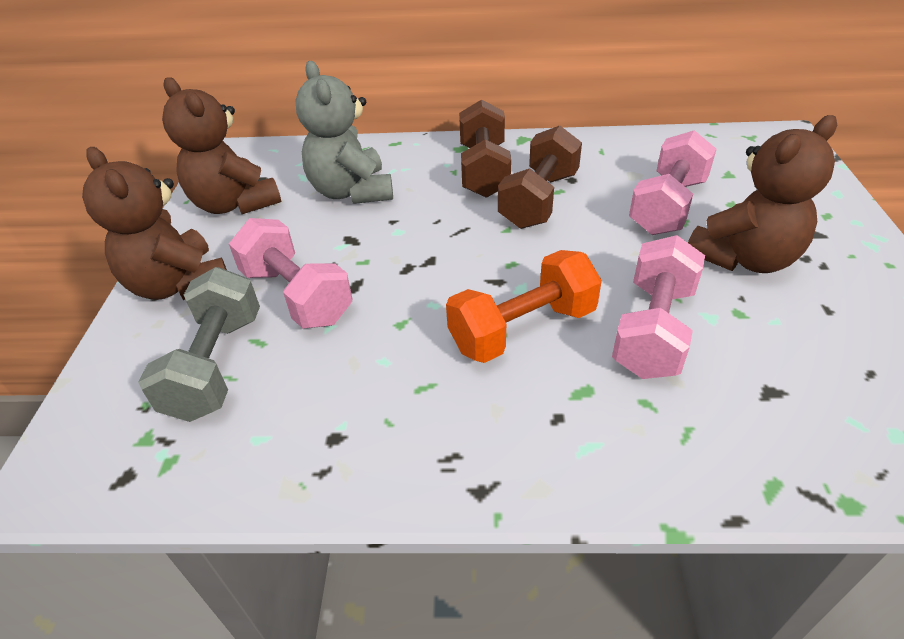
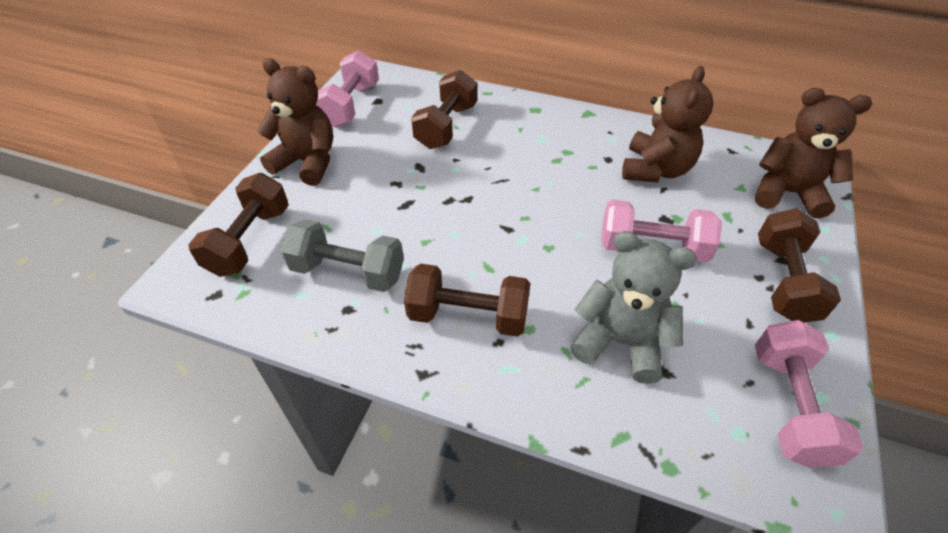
brown dumbbell: 2 -> 4
orange dumbbell: 1 -> 0

